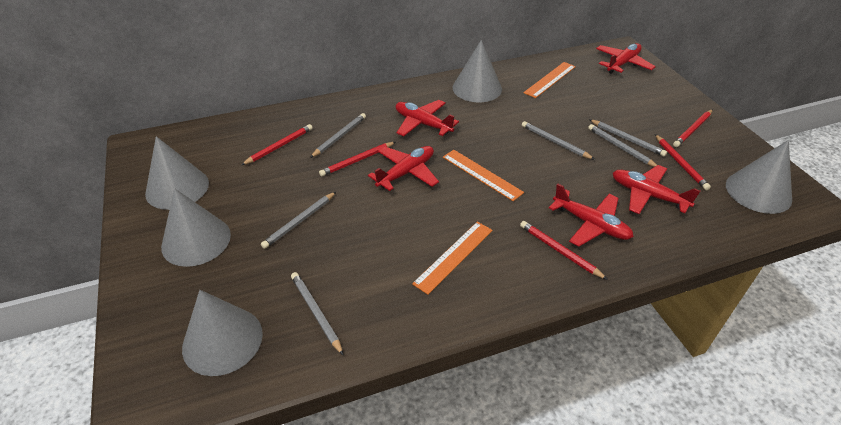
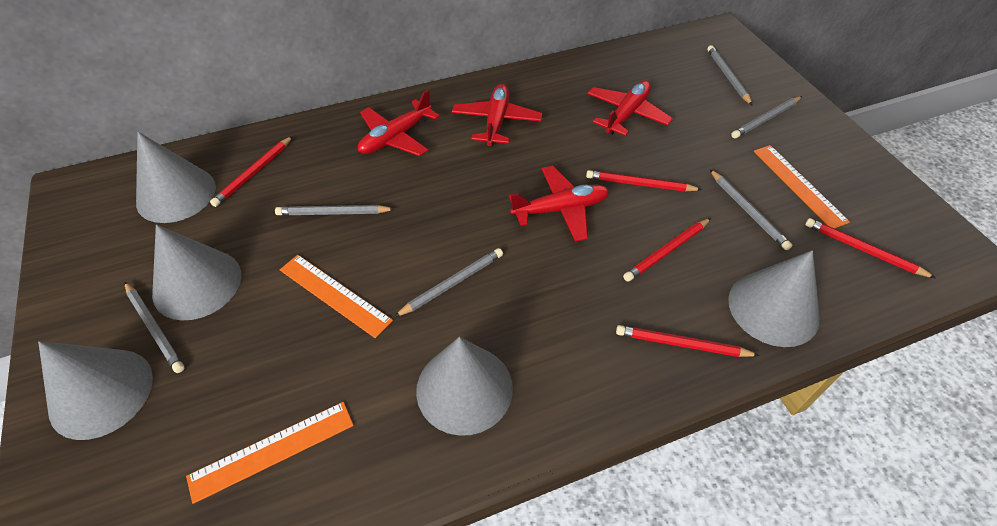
red plane: 5 -> 4

